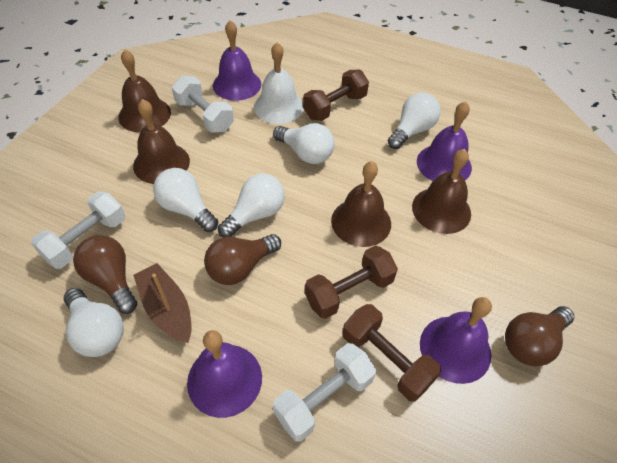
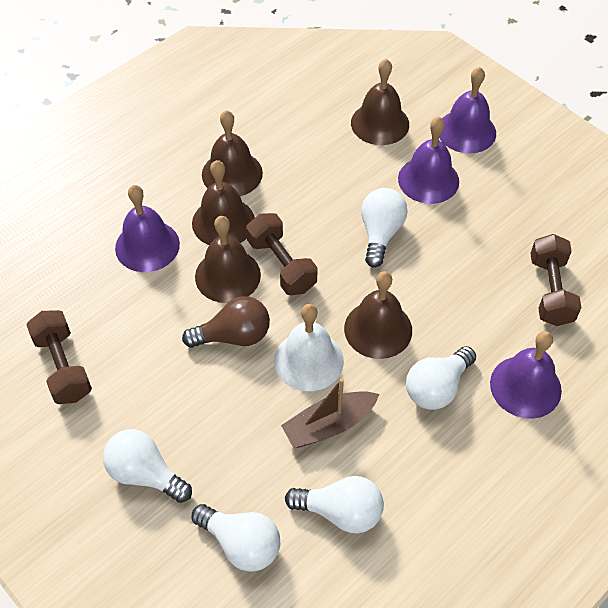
brown bell: 4 -> 5
brown light bulb: 3 -> 1
white dumbbell: 3 -> 0

